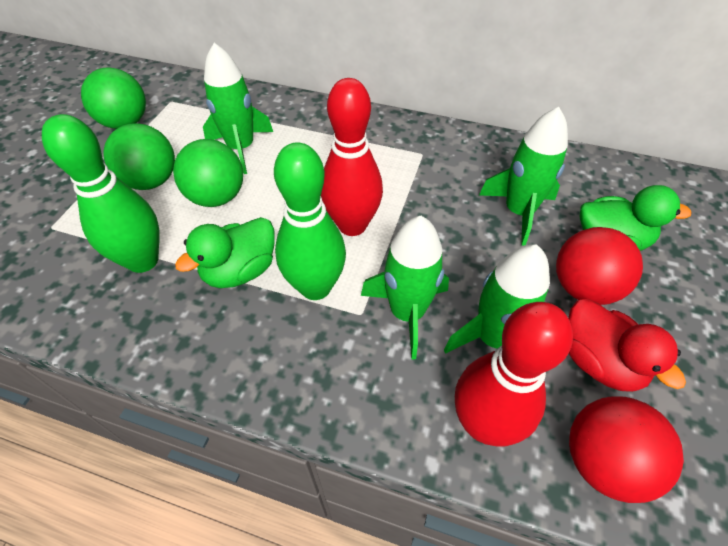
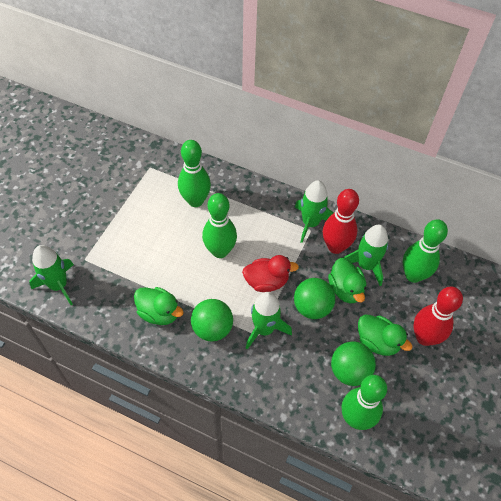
green bowling pin: 2 -> 4
green duck: 2 -> 3
red ball: 2 -> 0

